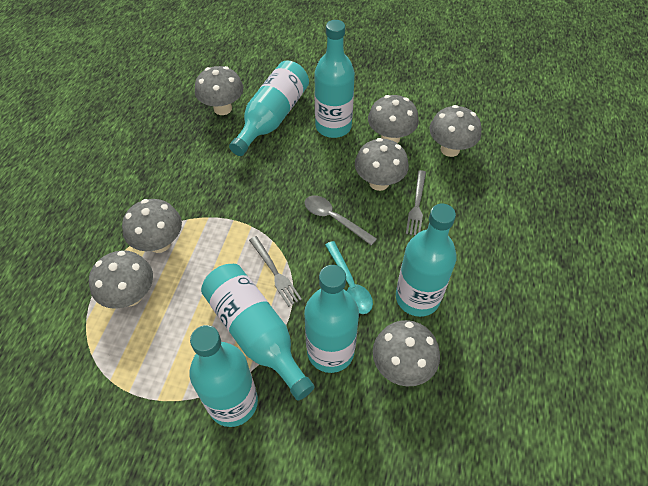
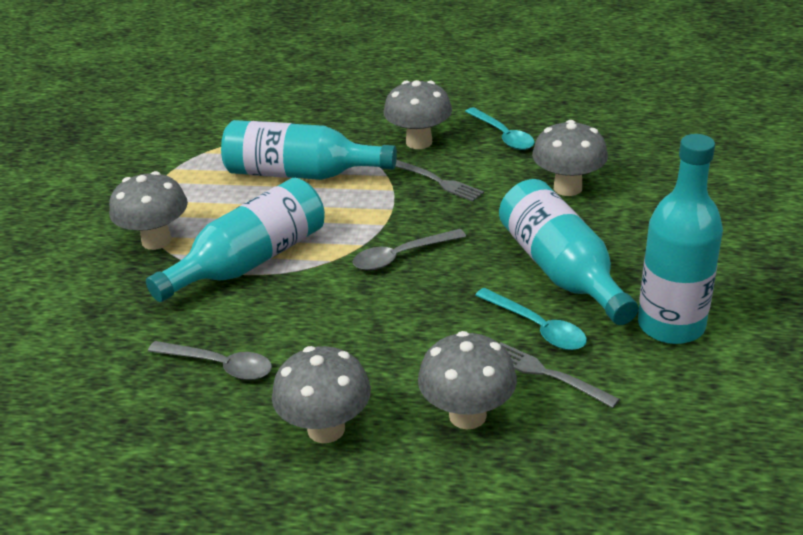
grey mushroom: 7 -> 5
grey spoon: 1 -> 2
turquoise bottle: 6 -> 4
turquoise spoon: 1 -> 2

